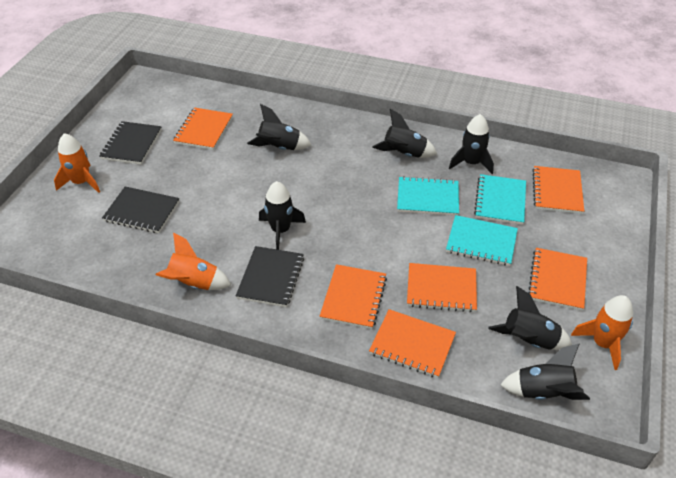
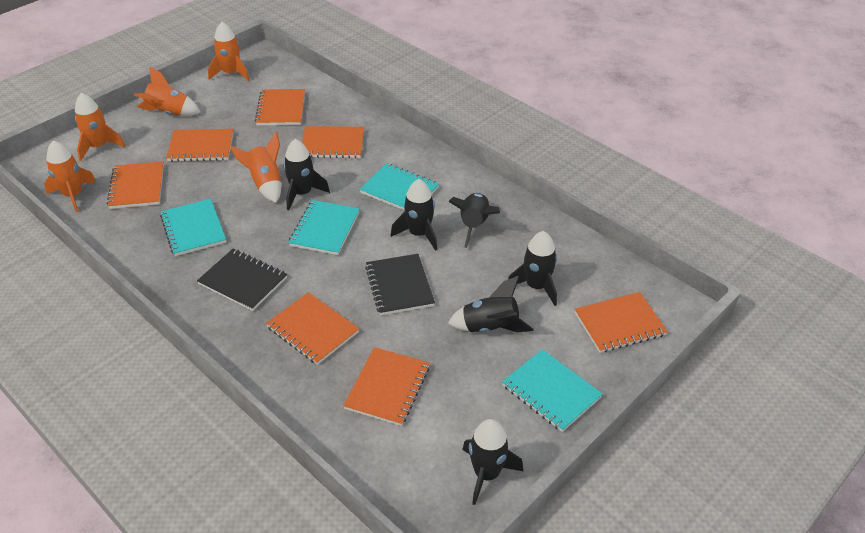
black notebook: 3 -> 2
orange notebook: 6 -> 7
orange rocket: 3 -> 5
turquoise notebook: 3 -> 4

